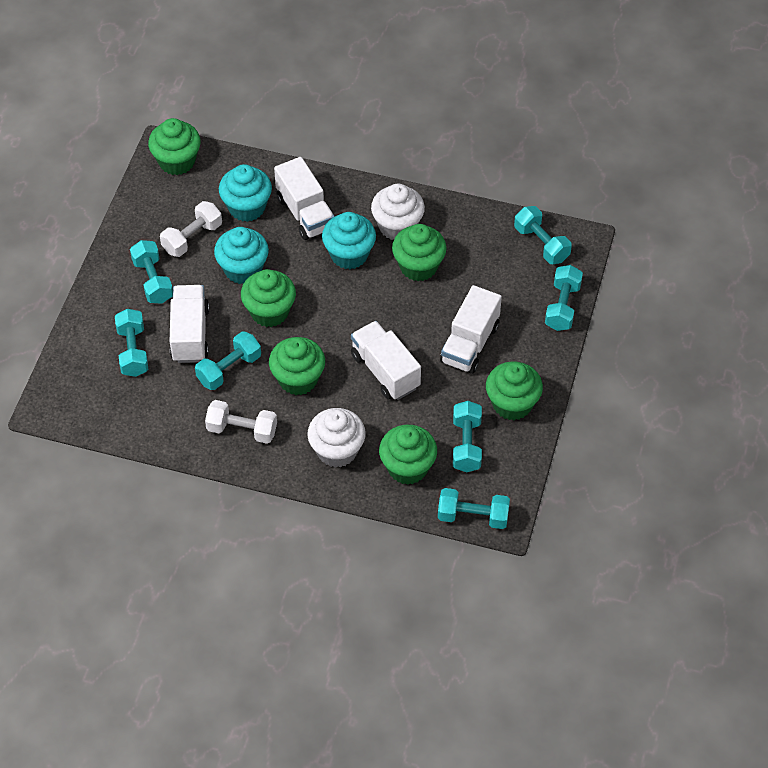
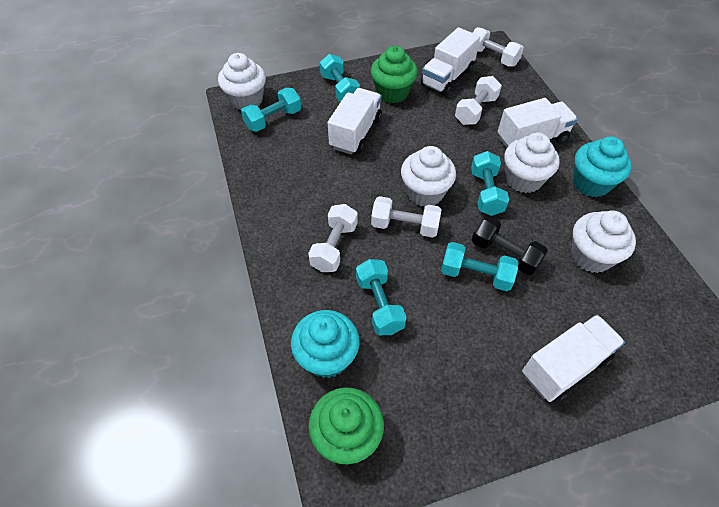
black dumbbell: 0 -> 1
green cupcake: 6 -> 2
turquoise cupcake: 3 -> 2
turquoise dumbbell: 7 -> 5
white cupcake: 2 -> 4
white dumbbell: 2 -> 4

